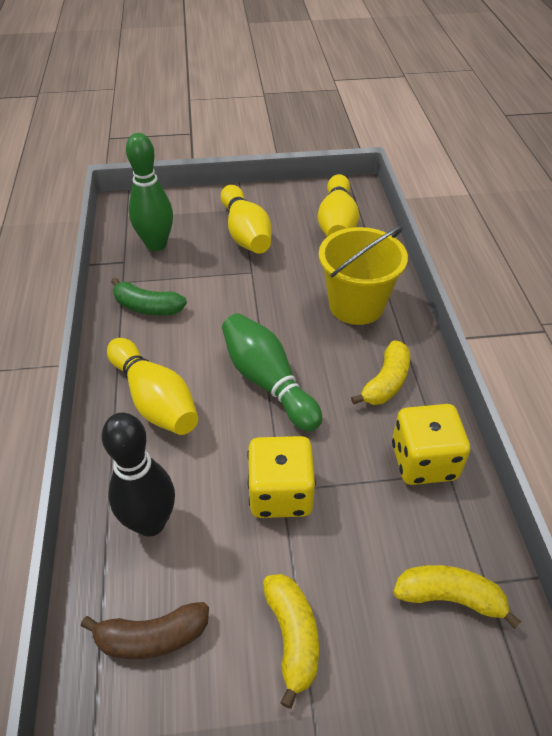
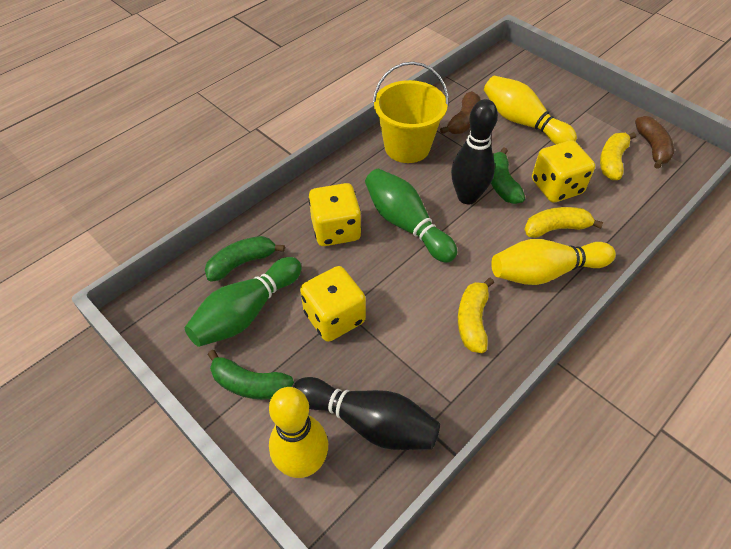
black bowling pin: 1 -> 2
brown banana: 1 -> 2
green banana: 1 -> 3
yellow dice: 2 -> 3

